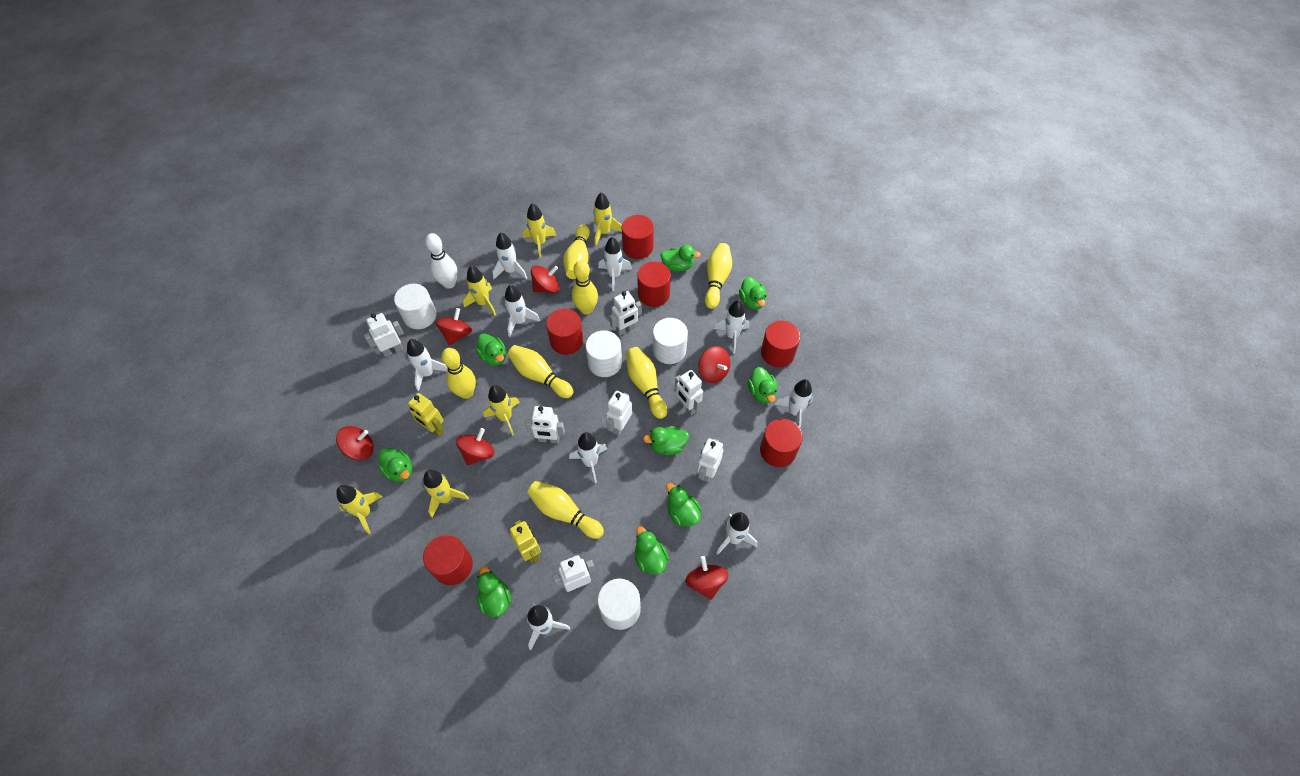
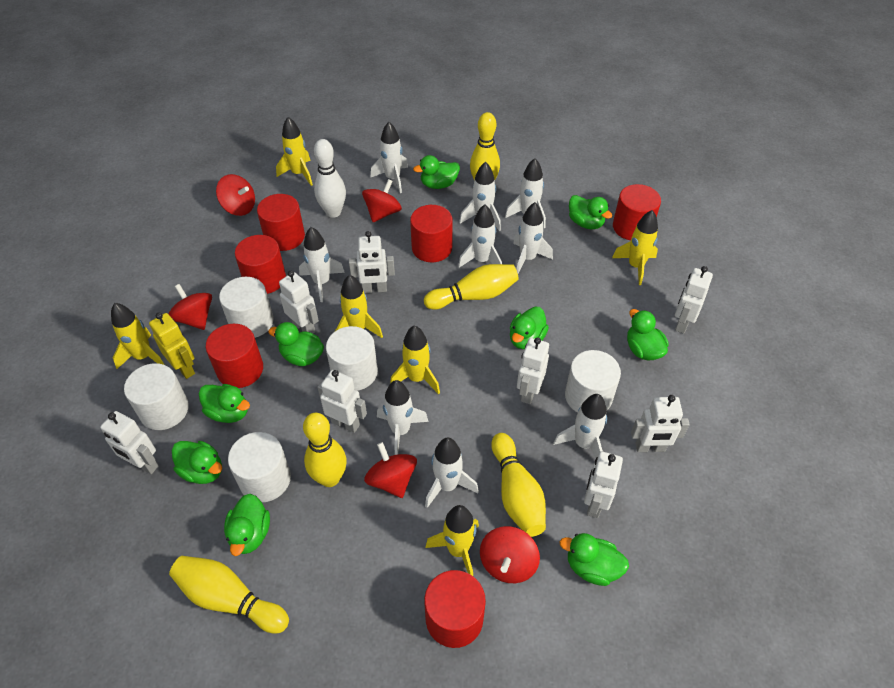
red spinning top: 6 -> 5
white cylinder: 4 -> 5
white robot: 7 -> 8
yellow bowling pin: 7 -> 5
yellow robot: 2 -> 1

